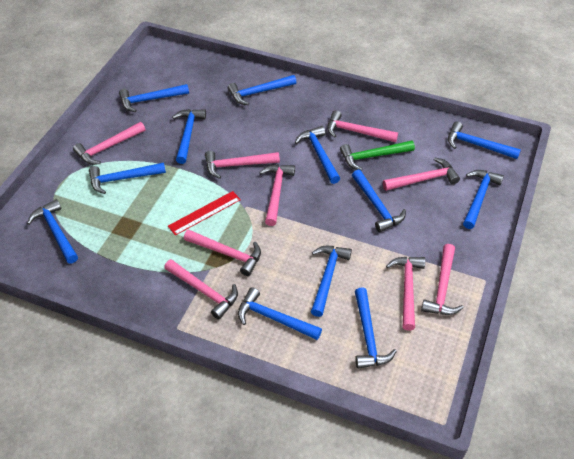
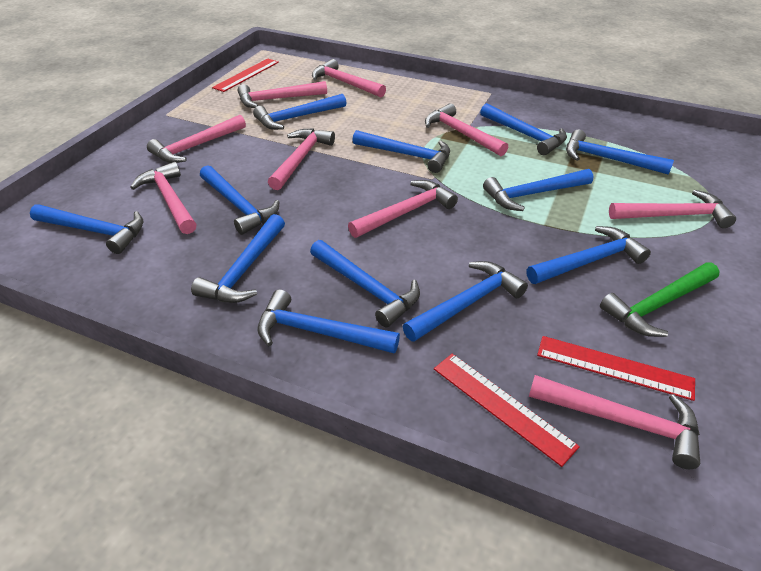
red ruler: 1 -> 3

